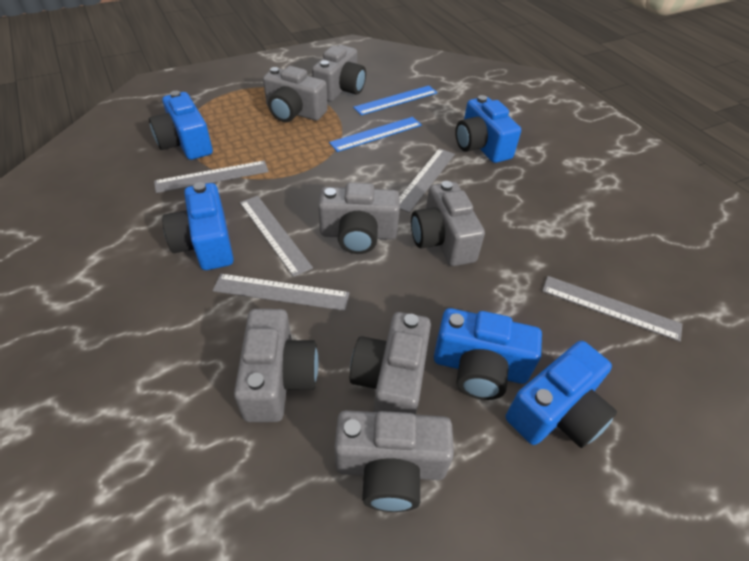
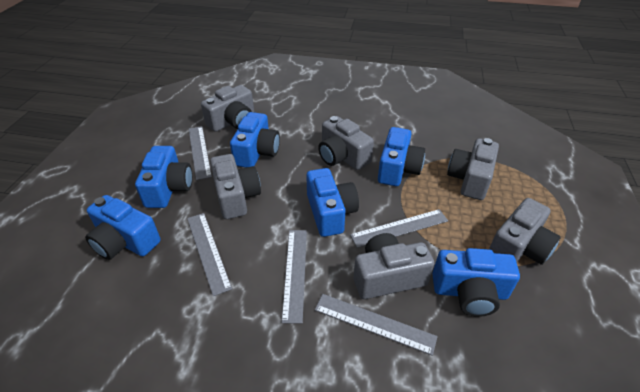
blue camera: 5 -> 6
blue ruler: 2 -> 0
grey camera: 7 -> 6

